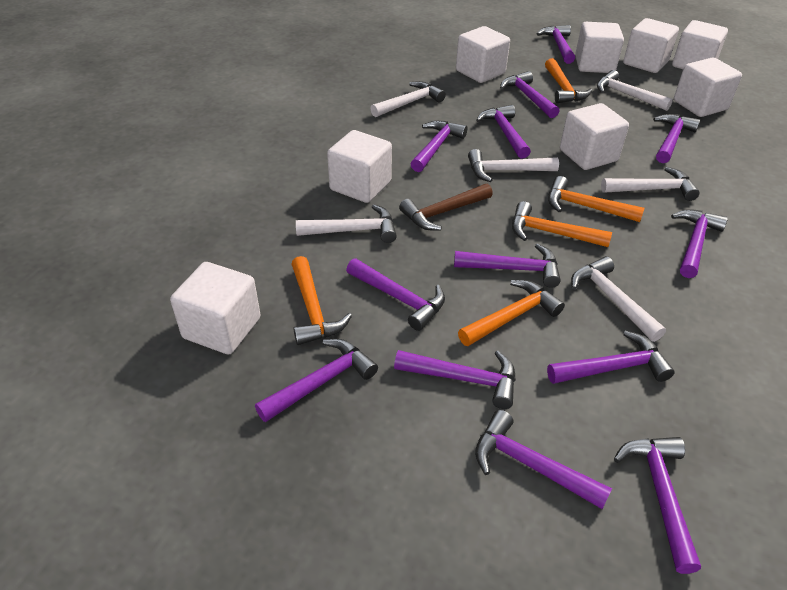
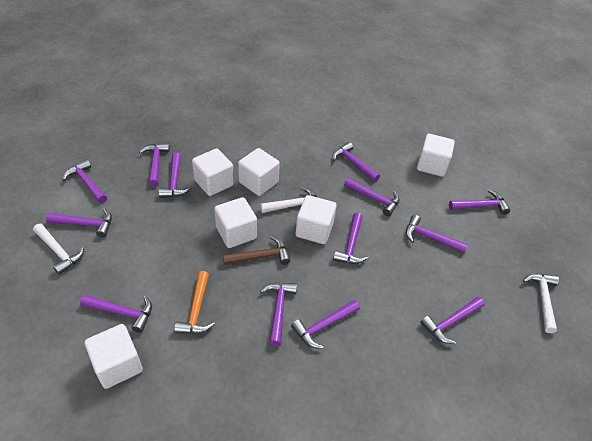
orange hammer: 5 -> 1
white cube: 8 -> 6
white hammer: 6 -> 3

